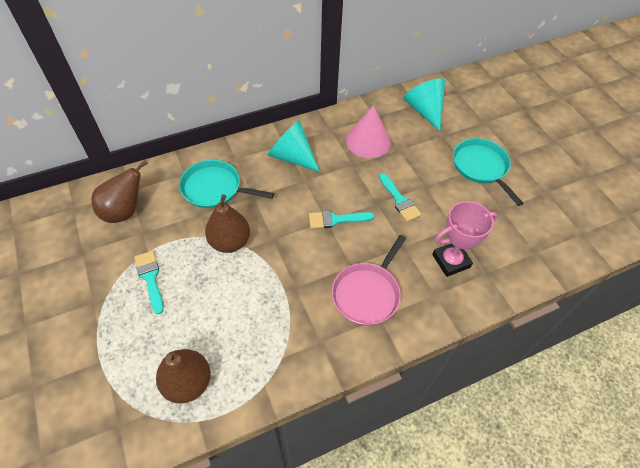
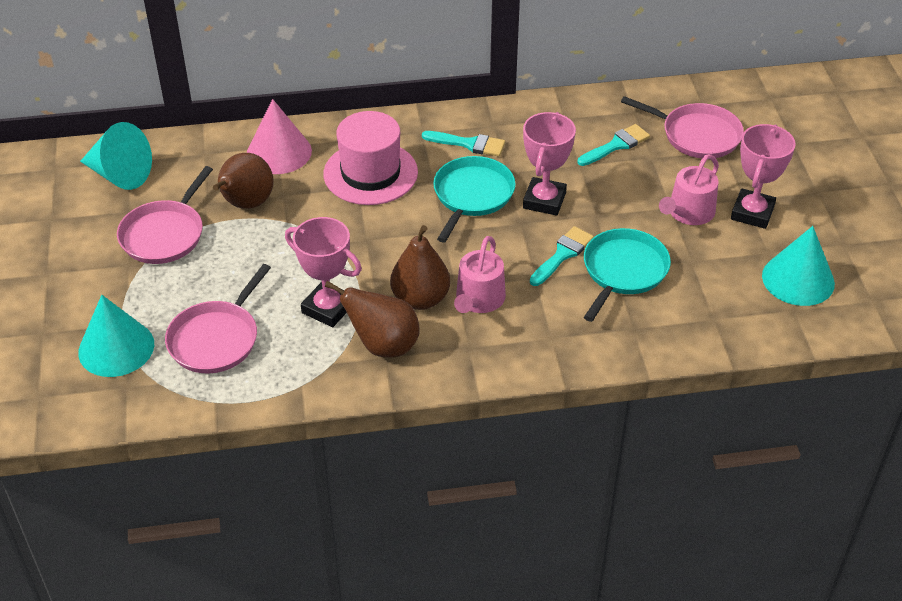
pink hat: 0 -> 1
pink pan: 1 -> 3
pink trophy: 1 -> 3
pink watering can: 0 -> 2
turquoise cone: 2 -> 3

